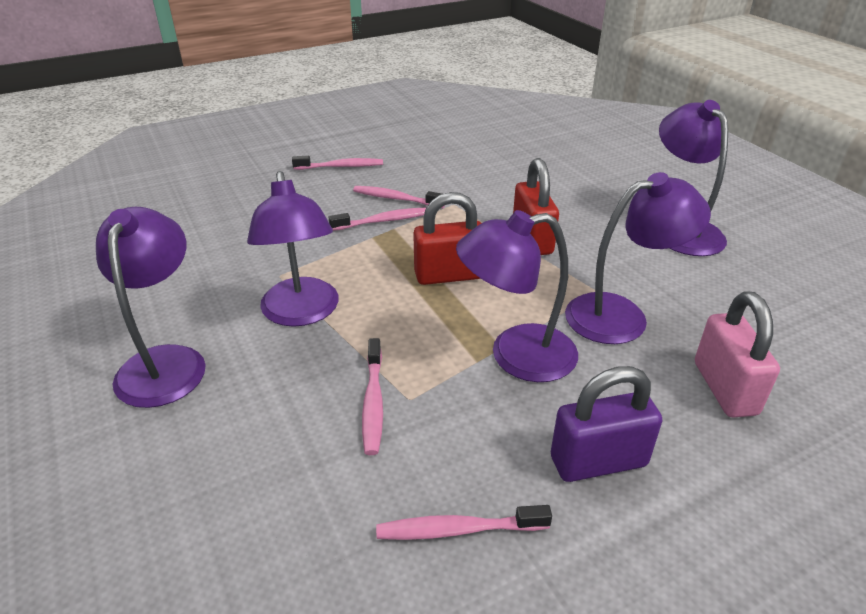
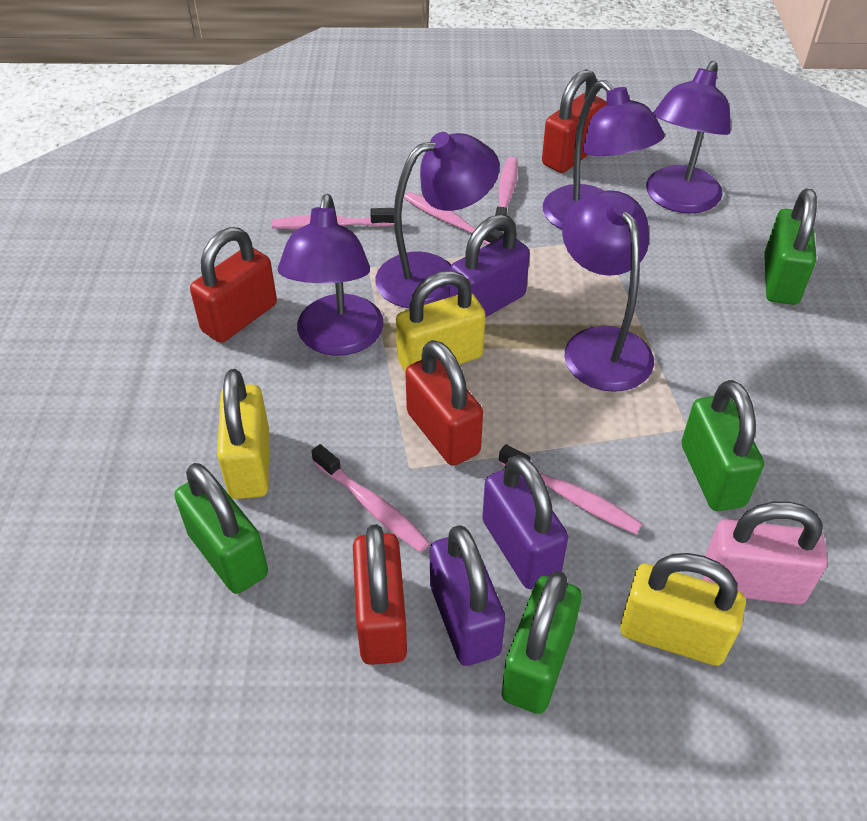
green padlock: 0 -> 4
purple padlock: 1 -> 3
red padlock: 2 -> 4
yellow padlock: 0 -> 3

